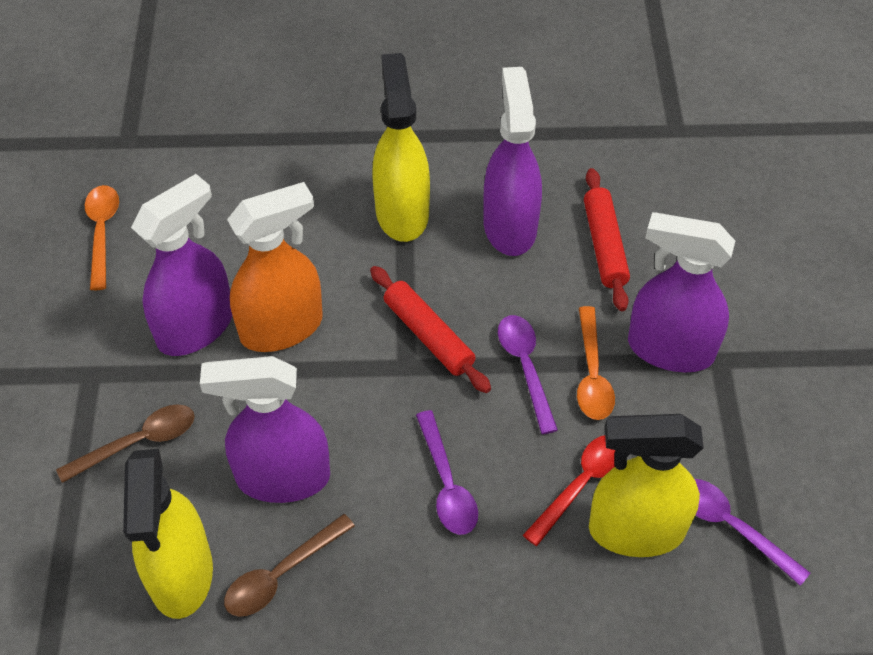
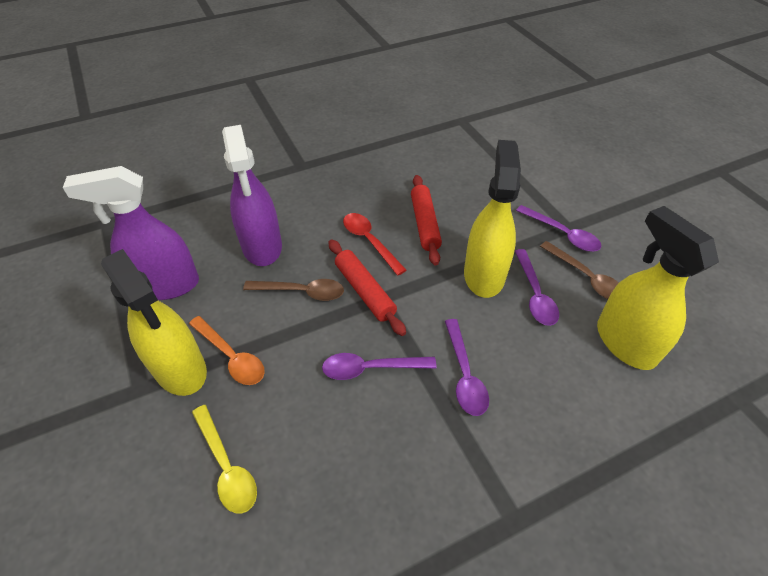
orange spoon: 2 -> 1
orange spray bottle: 1 -> 0
purple spoon: 3 -> 4
purple spray bottle: 4 -> 2
yellow spoon: 0 -> 1

